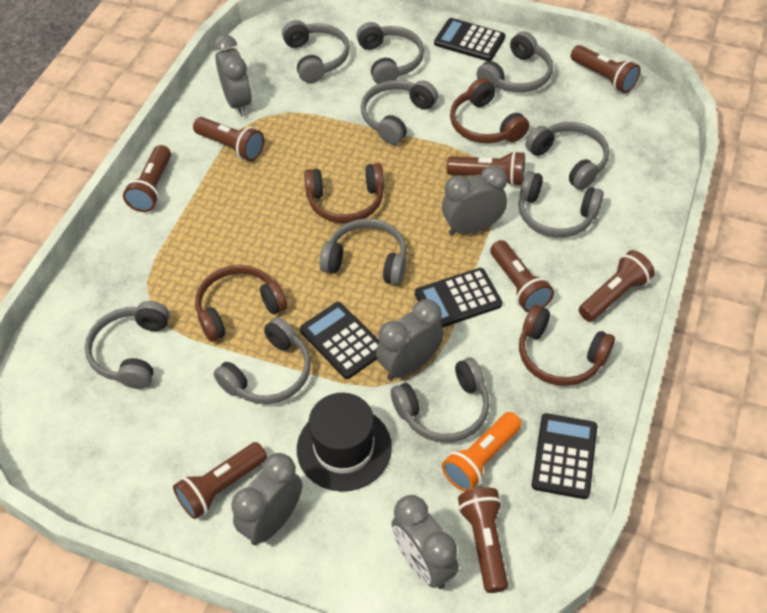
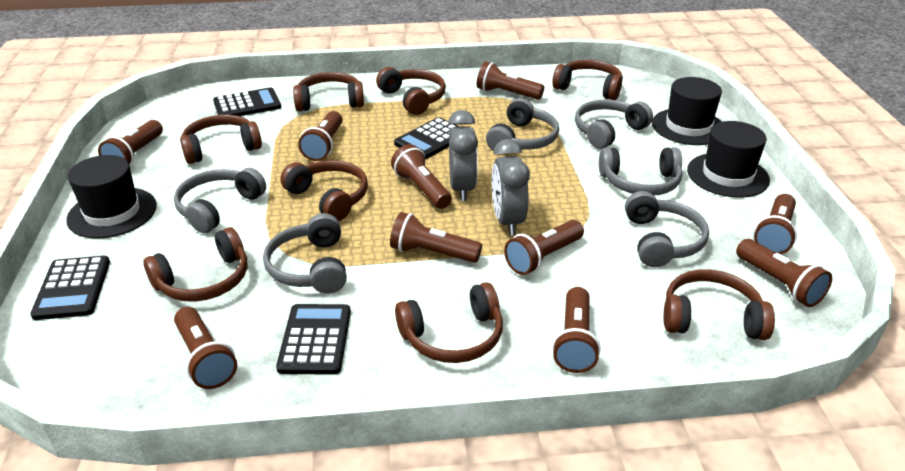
black hat: 1 -> 3
brown flashlight: 8 -> 10
brown headphones: 4 -> 8
grey clock: 5 -> 2
grey headphones: 10 -> 6
orange flashlight: 1 -> 0

